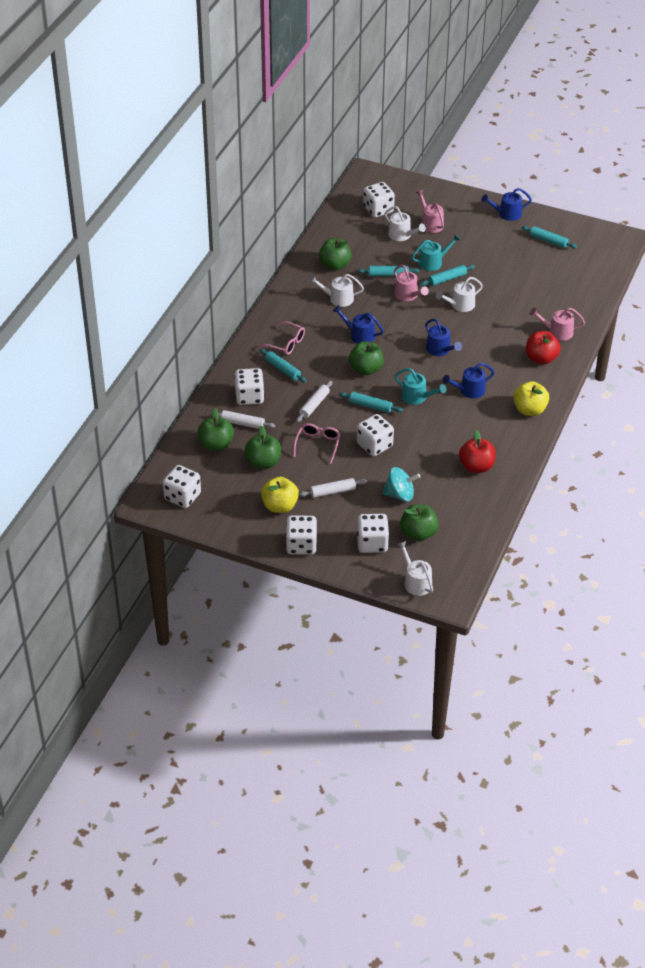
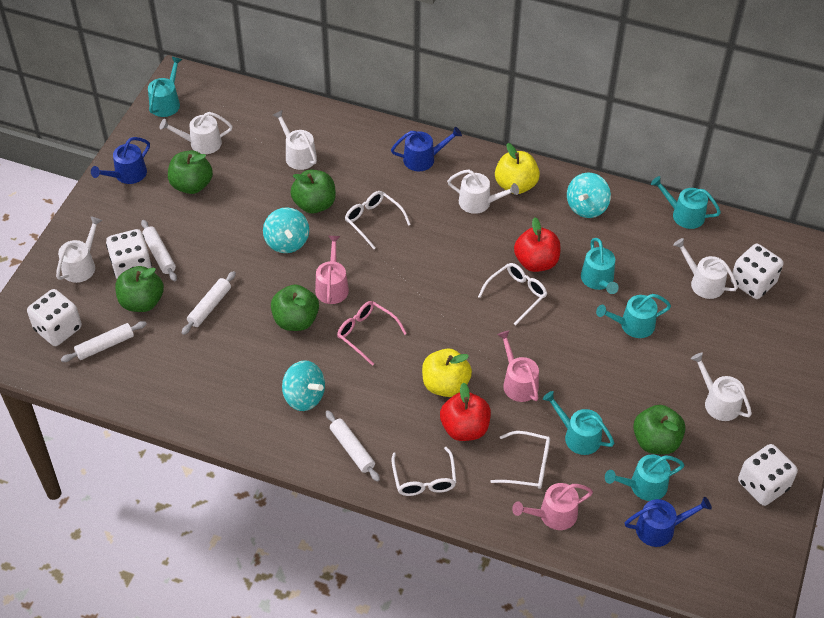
blue watering can: 4 -> 3
pink glasses: 2 -> 1
turquoise rolling pin: 5 -> 0
turquoise spinning top: 1 -> 3
turquoise watering can: 2 -> 6
white dice: 6 -> 4
white glasses: 0 -> 4
white rolling pin: 3 -> 4
white watering can: 4 -> 6

